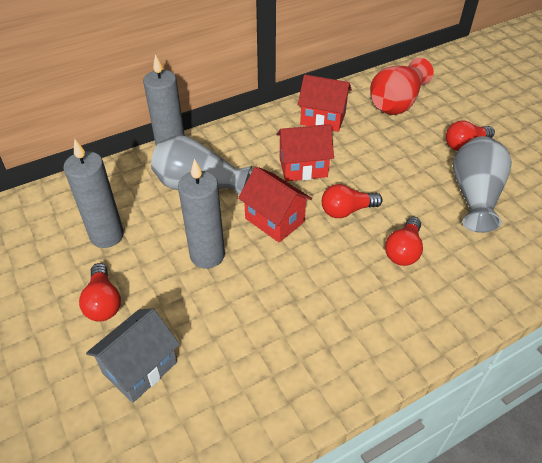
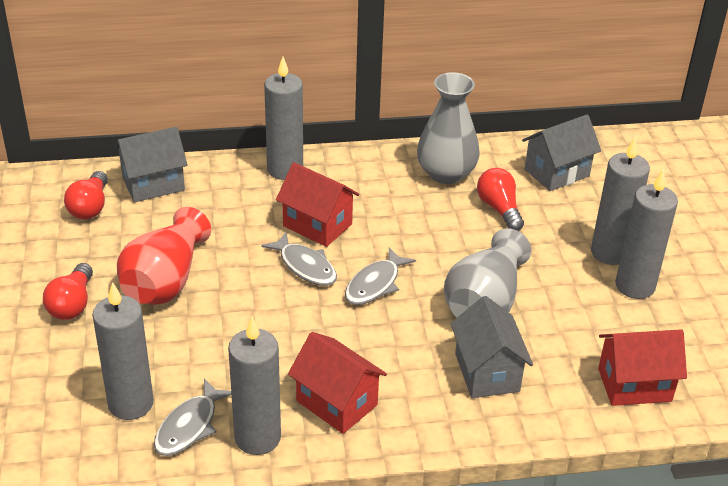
grey candle: 3 -> 5
grey fish: 0 -> 3
grey house: 1 -> 3
red light bulb: 4 -> 3

